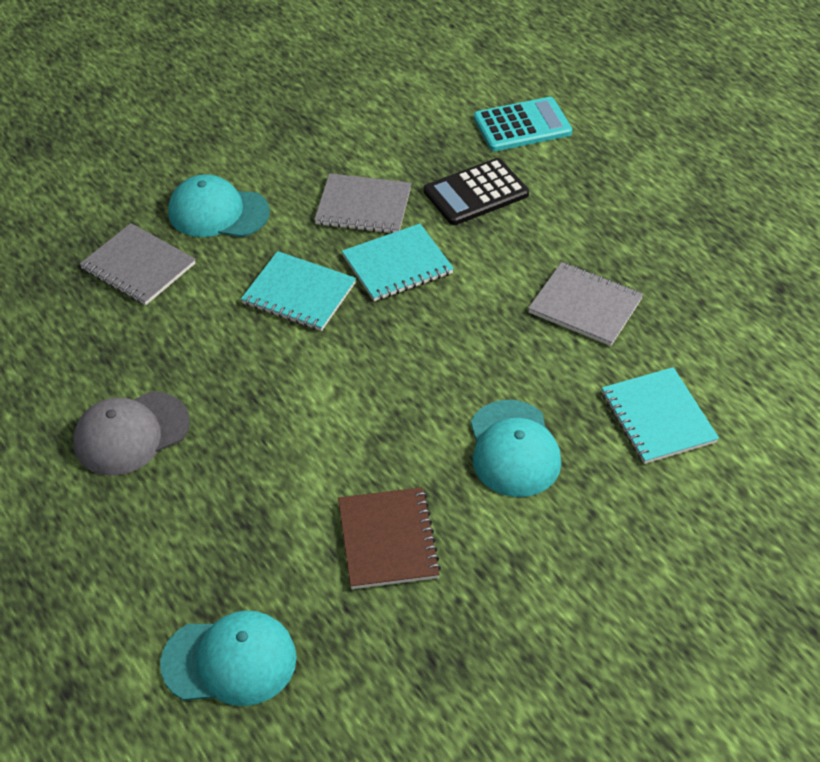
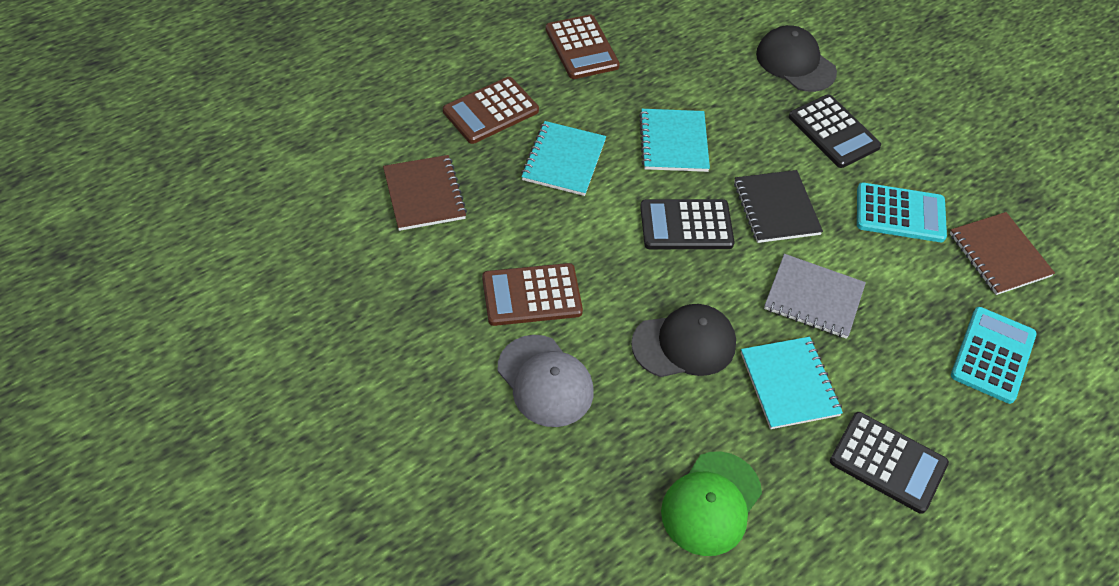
black calculator: 1 -> 3
black cap: 0 -> 2
black notebook: 0 -> 1
brown calculator: 0 -> 3
brown notebook: 1 -> 2
green cap: 0 -> 1
grey notebook: 3 -> 1
turquoise calculator: 1 -> 2
turquoise cap: 3 -> 0

